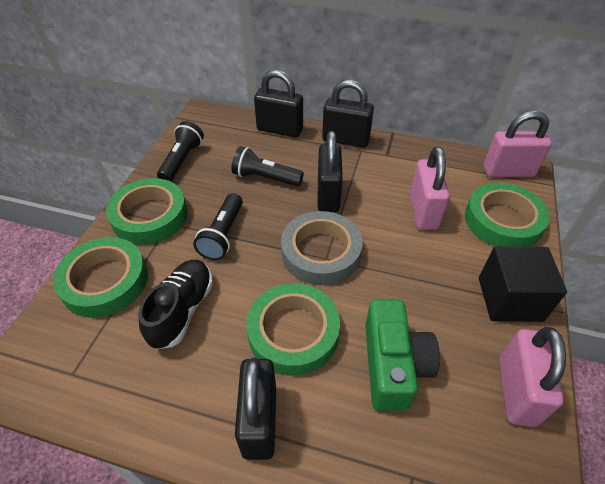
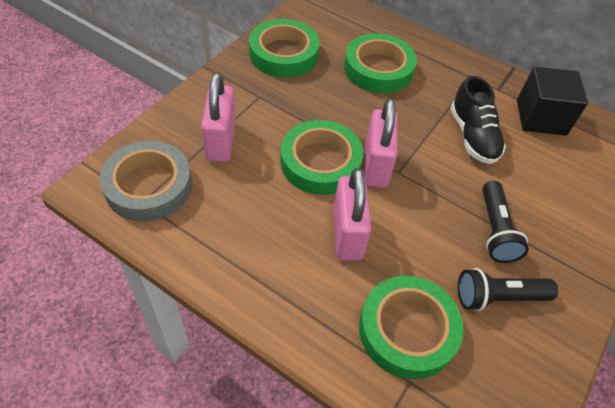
black flashlight: 3 -> 2
black padlock: 4 -> 0
green camera: 1 -> 0

